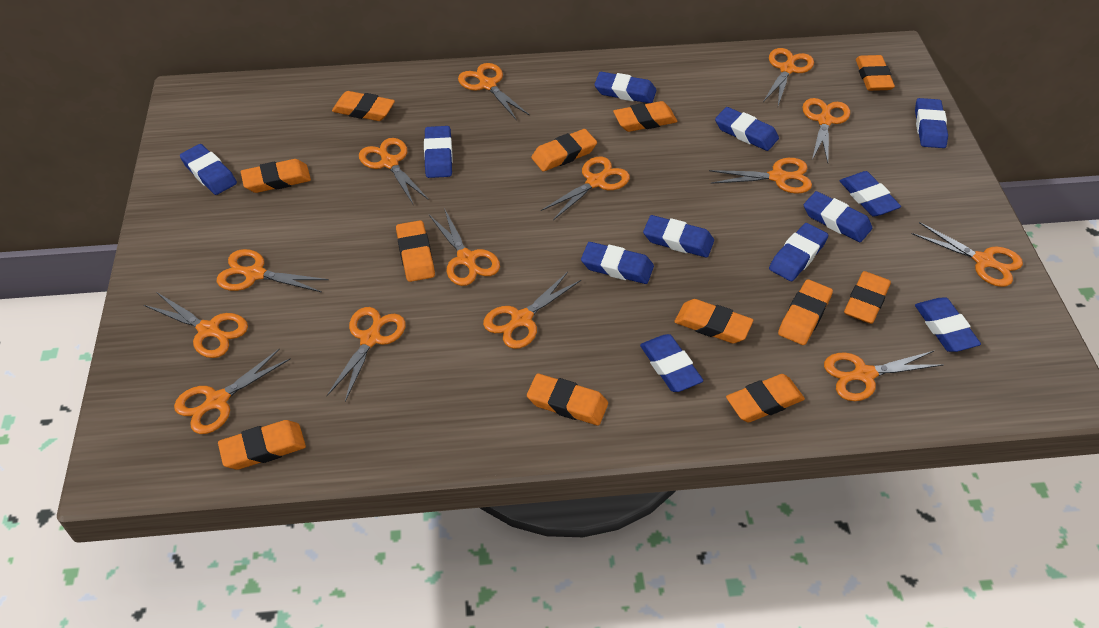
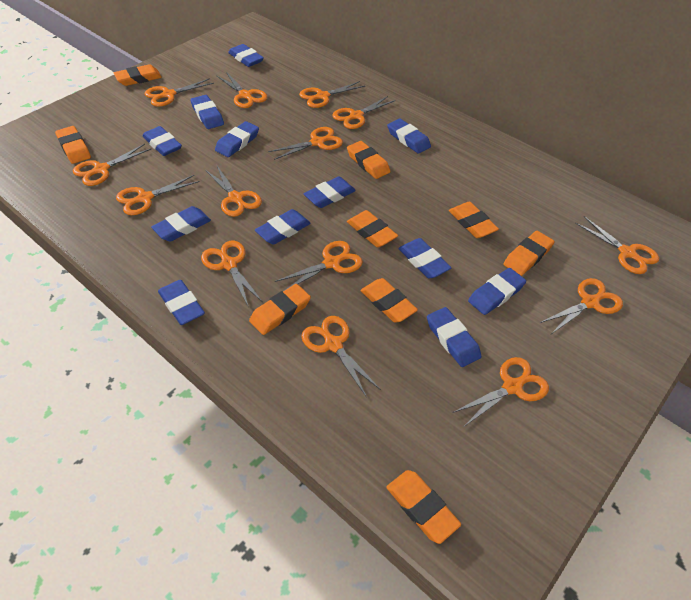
orange eraser: 12 -> 9

